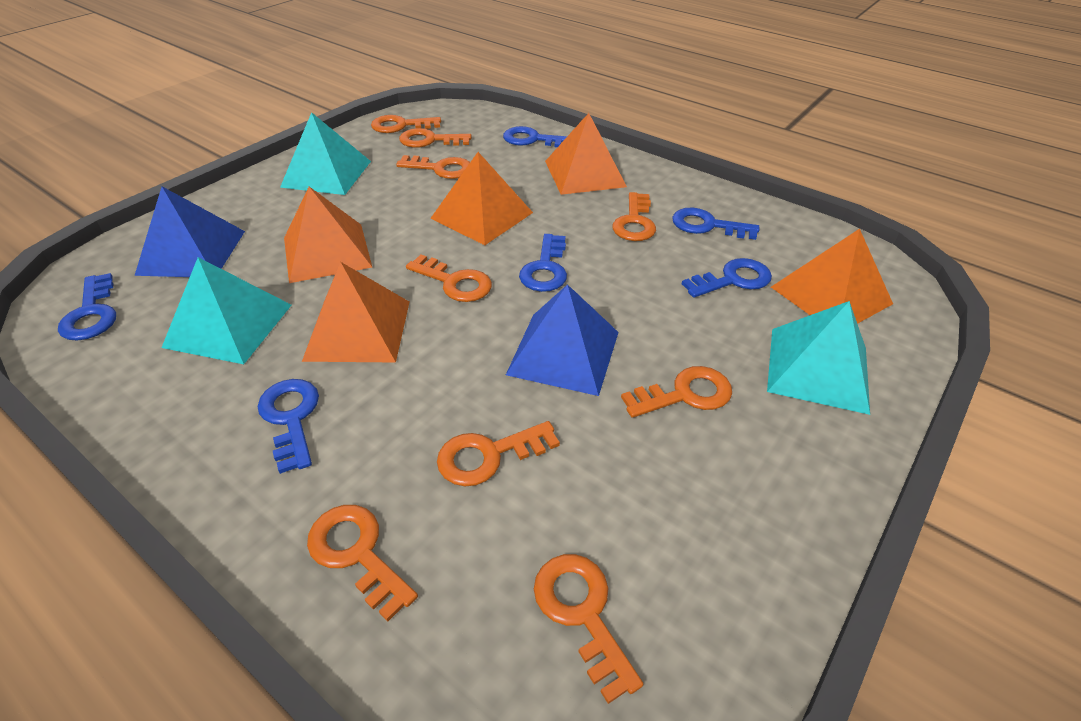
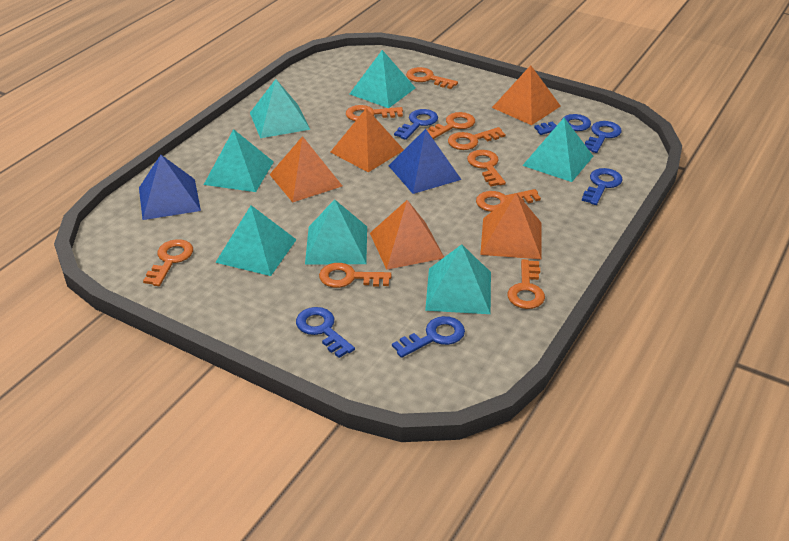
turquoise pyramid: 3 -> 7

